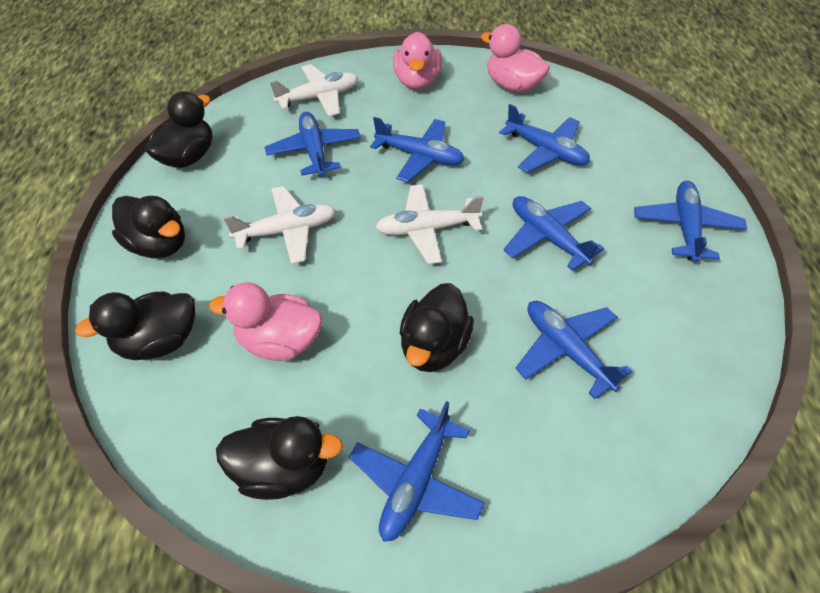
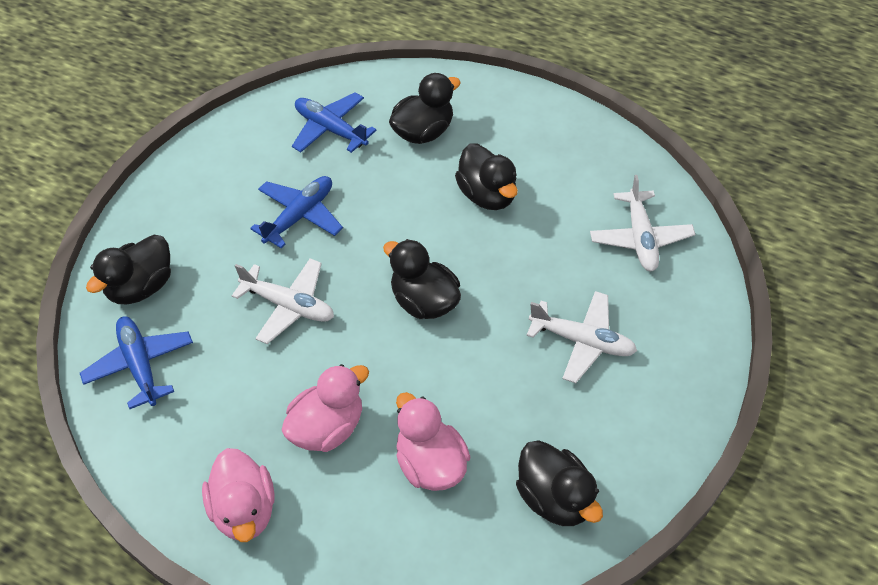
blue plane: 7 -> 3

